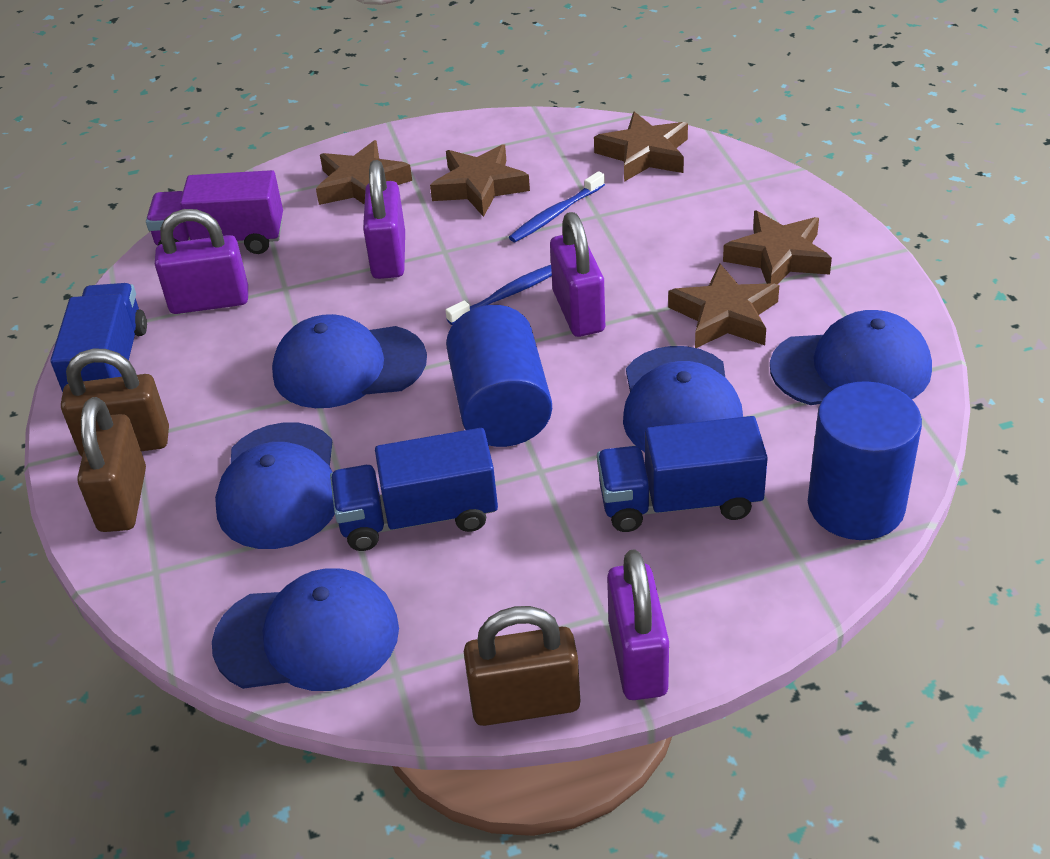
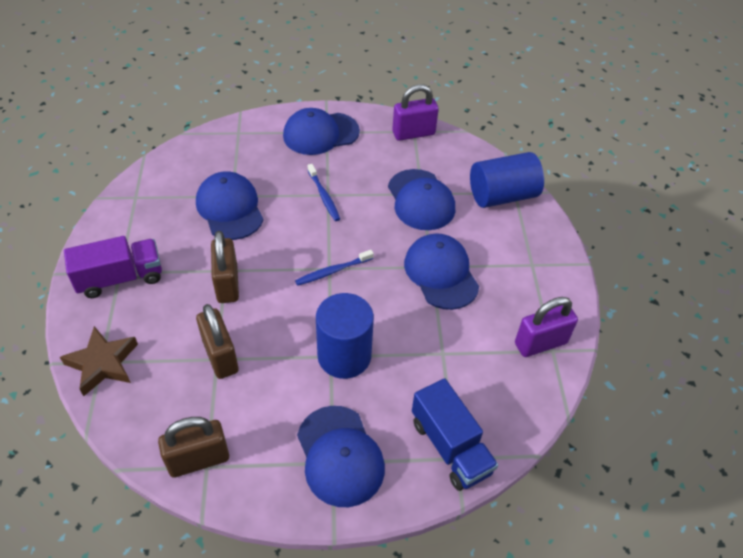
blue truck: 3 -> 1
brown star: 5 -> 1
purple padlock: 4 -> 2

